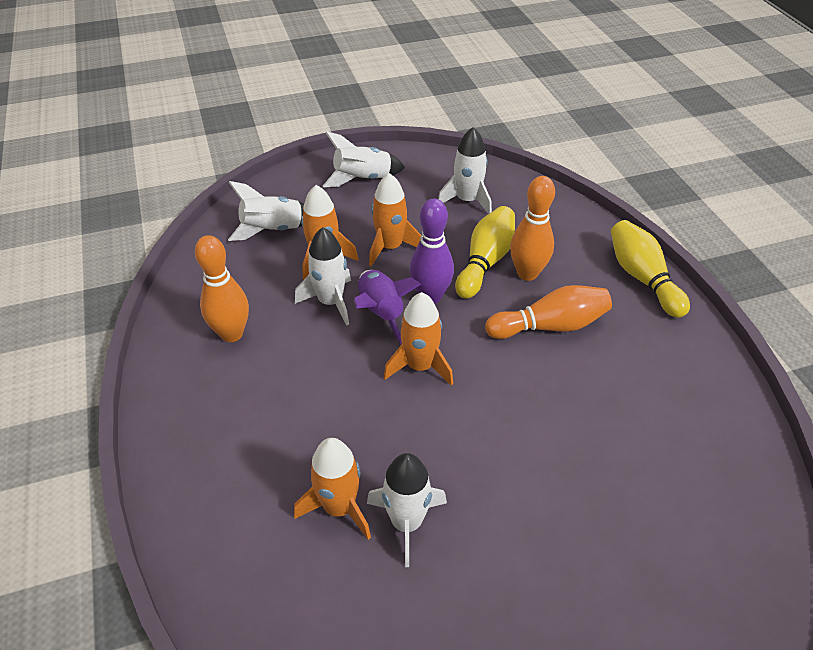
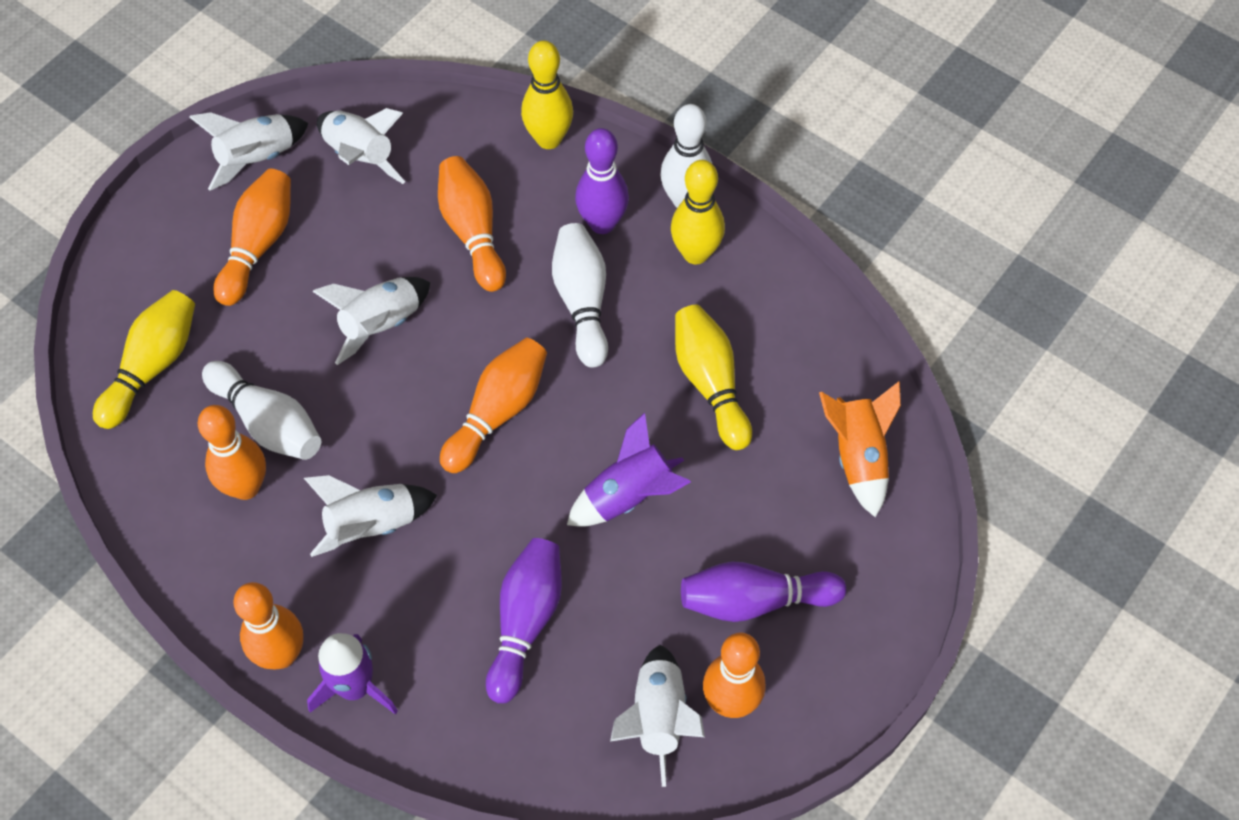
orange bowling pin: 3 -> 6
orange rocket: 4 -> 1
purple bowling pin: 1 -> 3
purple rocket: 1 -> 2
white bowling pin: 0 -> 3
yellow bowling pin: 2 -> 4

